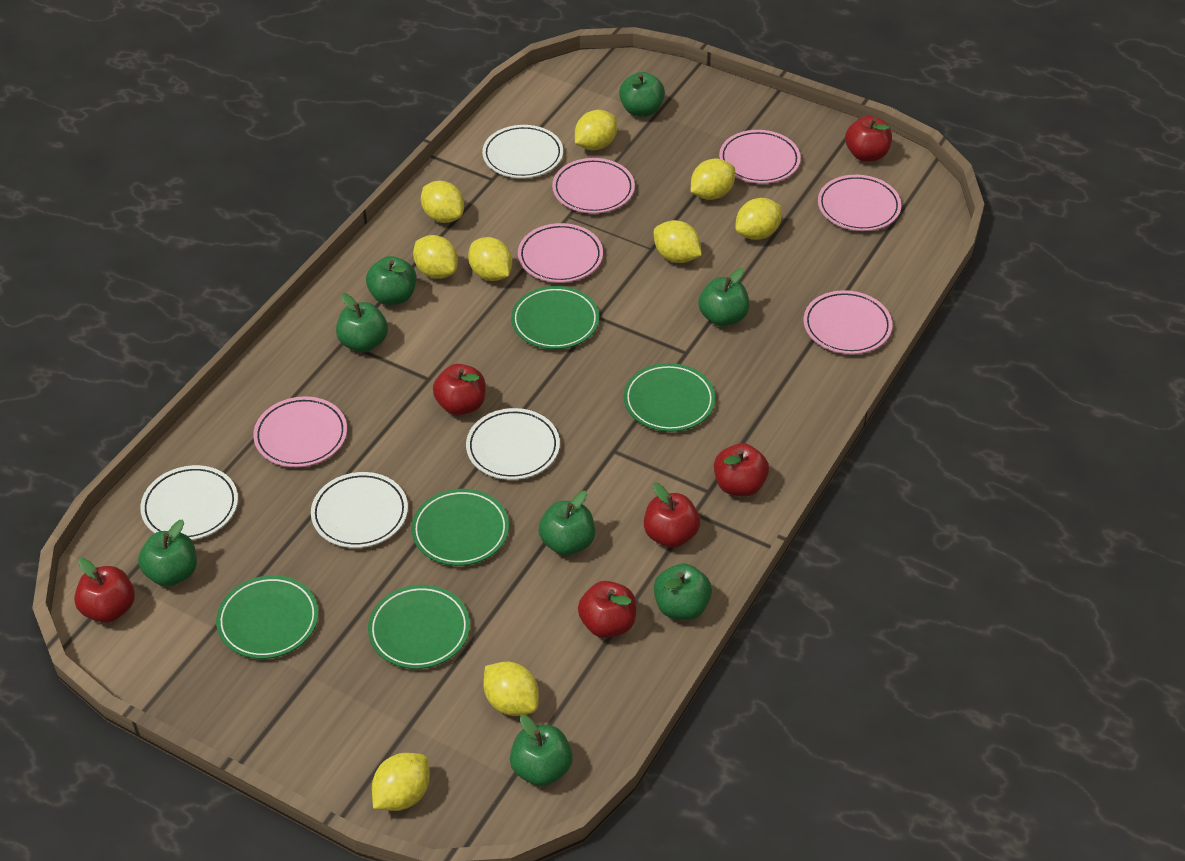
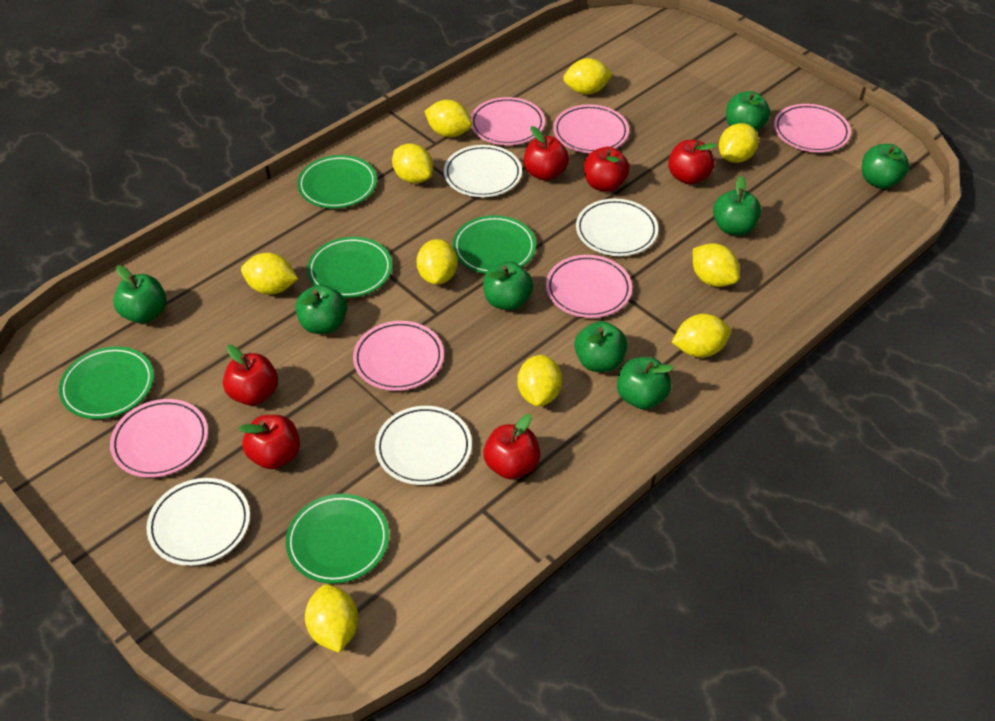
yellow lemon: 9 -> 10

